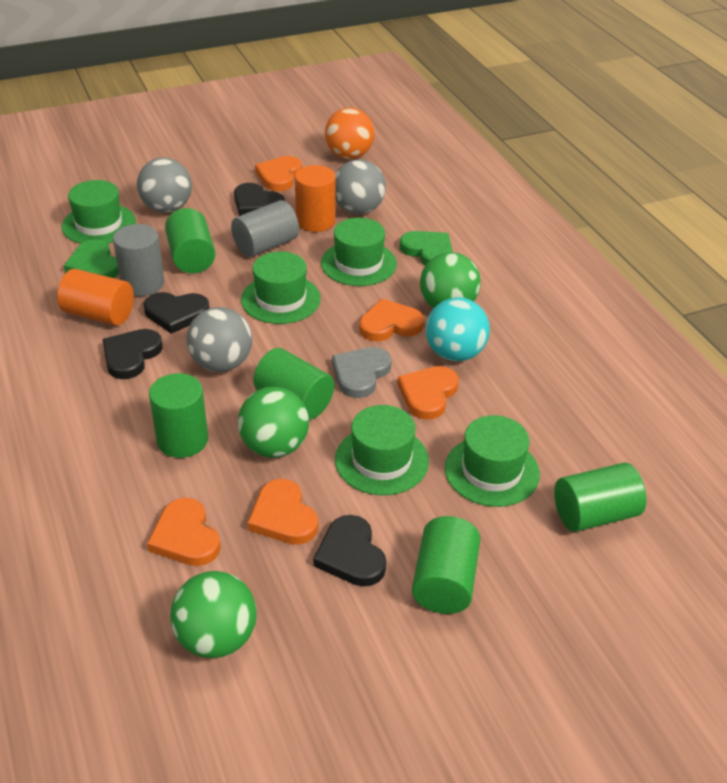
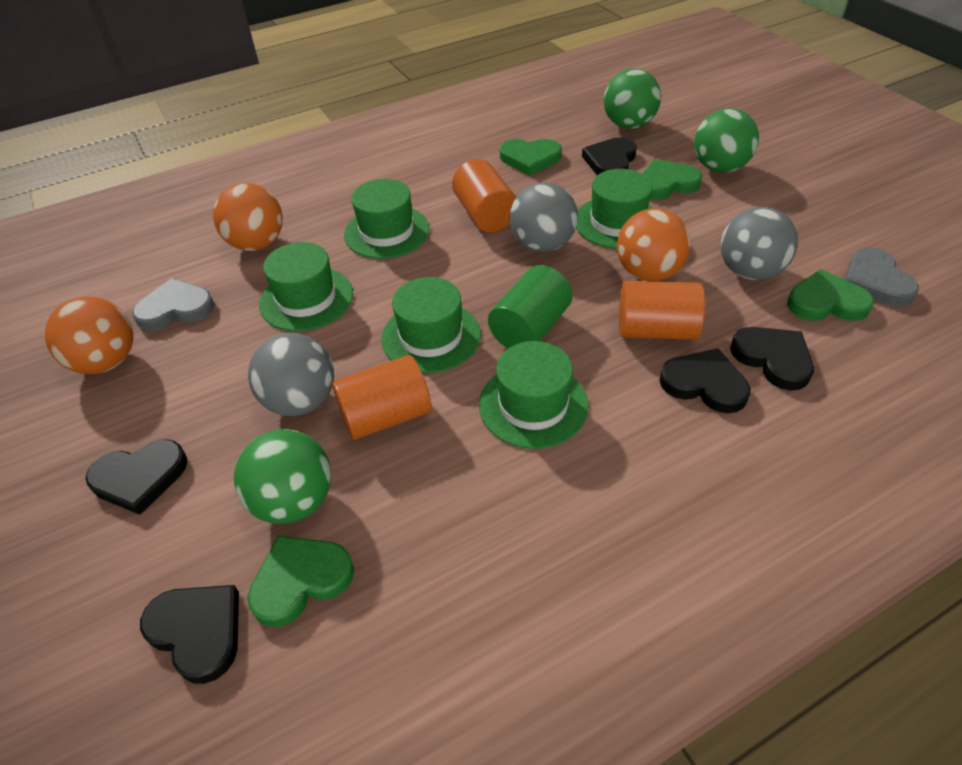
black heart: 4 -> 5
green cylinder: 5 -> 1
green heart: 2 -> 4
grey cylinder: 2 -> 0
grey heart: 1 -> 2
orange ball: 1 -> 3
orange cylinder: 2 -> 3
orange heart: 5 -> 0
turquoise ball: 1 -> 0

